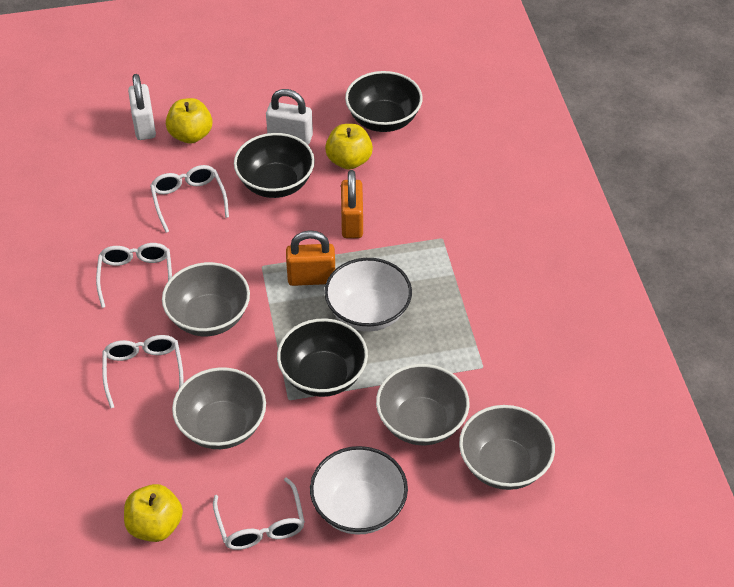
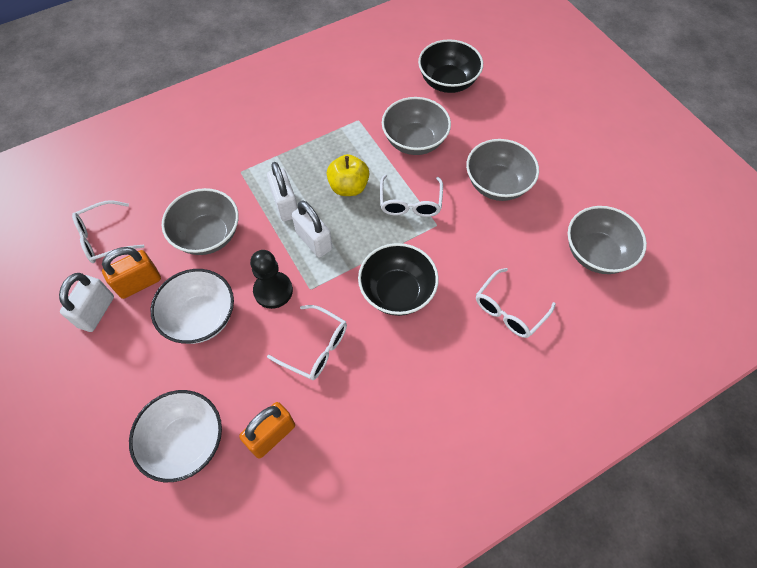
black bowl: 3 -> 2
black pawn: 0 -> 1
white padlock: 2 -> 3
yellow apple: 3 -> 1

